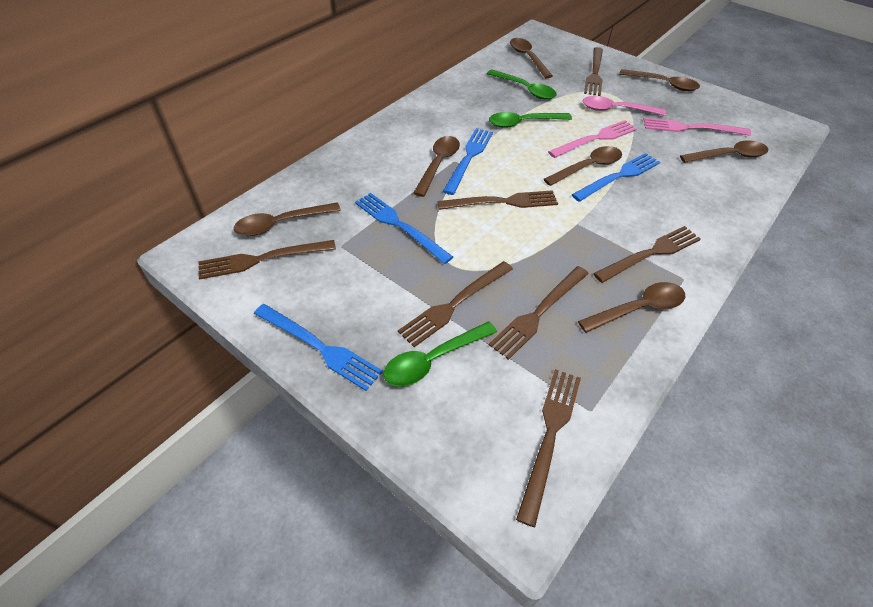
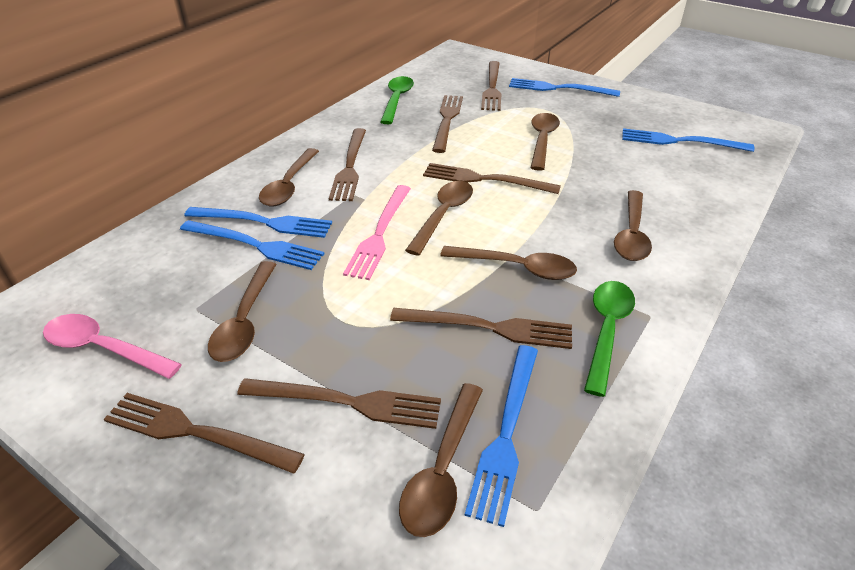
blue fork: 4 -> 5
green spoon: 3 -> 2
pink fork: 2 -> 1

